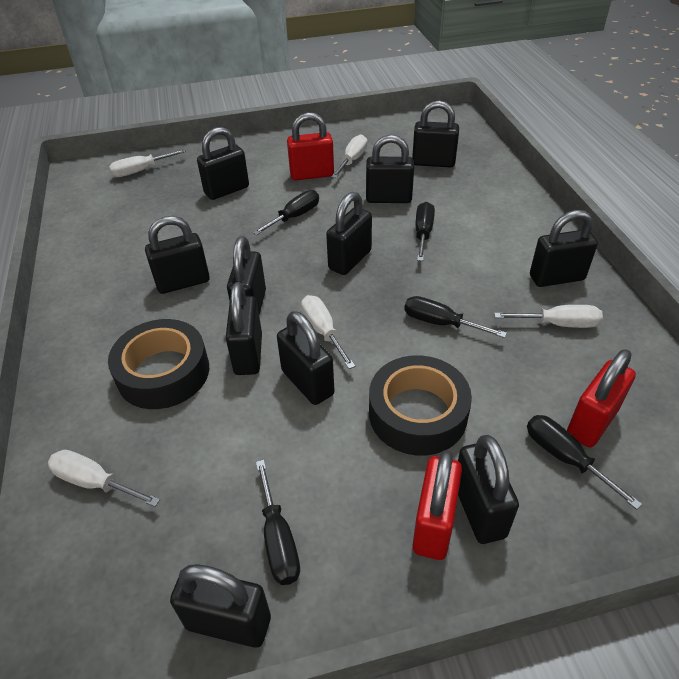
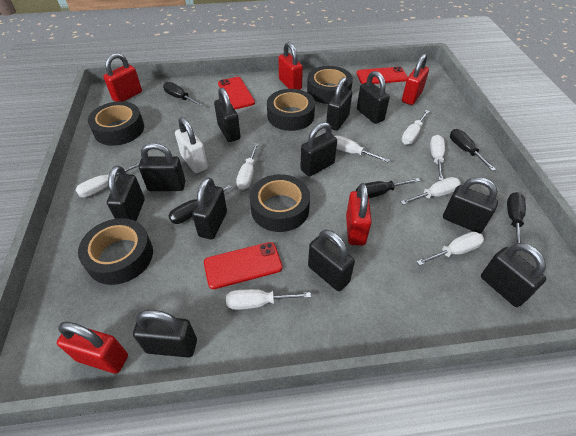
black tape: 2 -> 5
red padlock: 3 -> 5
red phone: 0 -> 3
white padlock: 0 -> 1
white screwdriver: 5 -> 8

